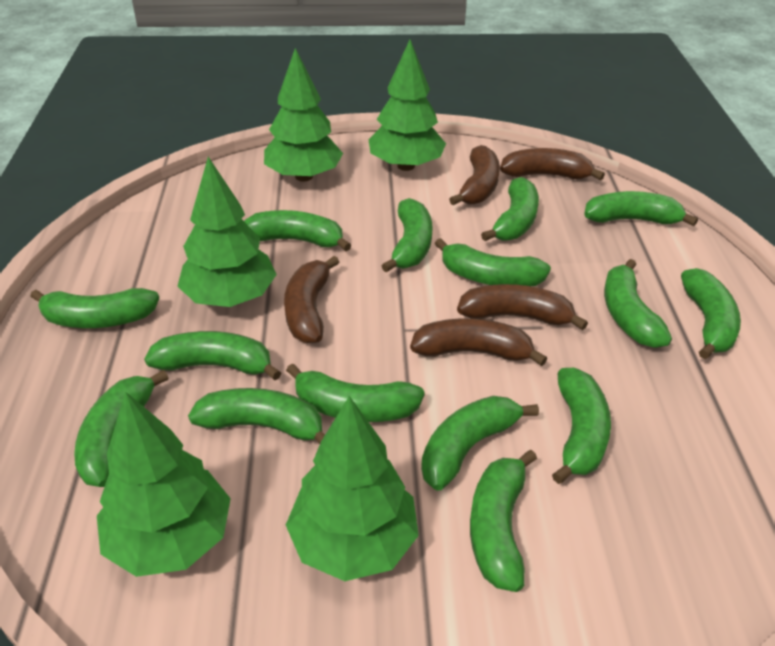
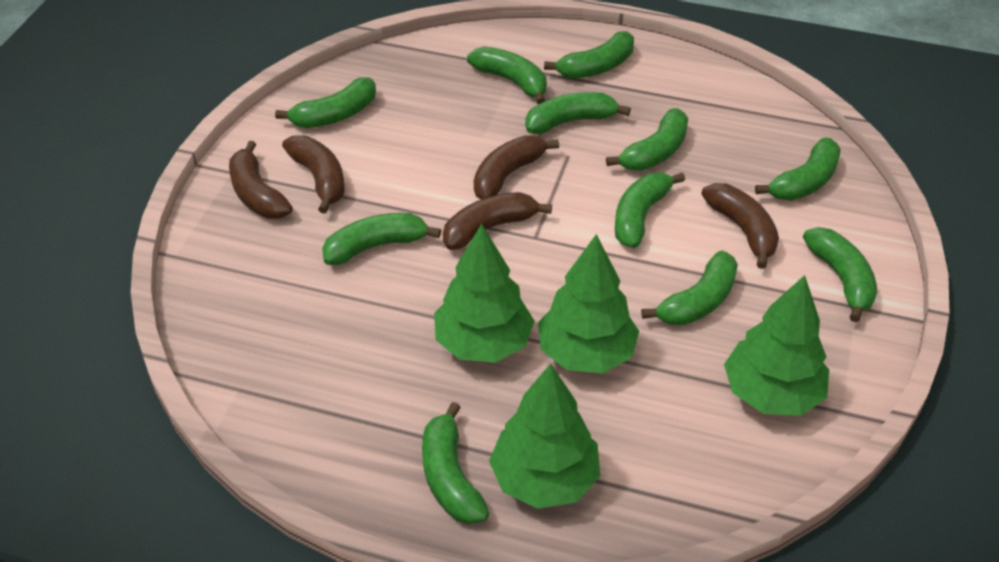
green banana: 15 -> 11
green tree: 5 -> 4

